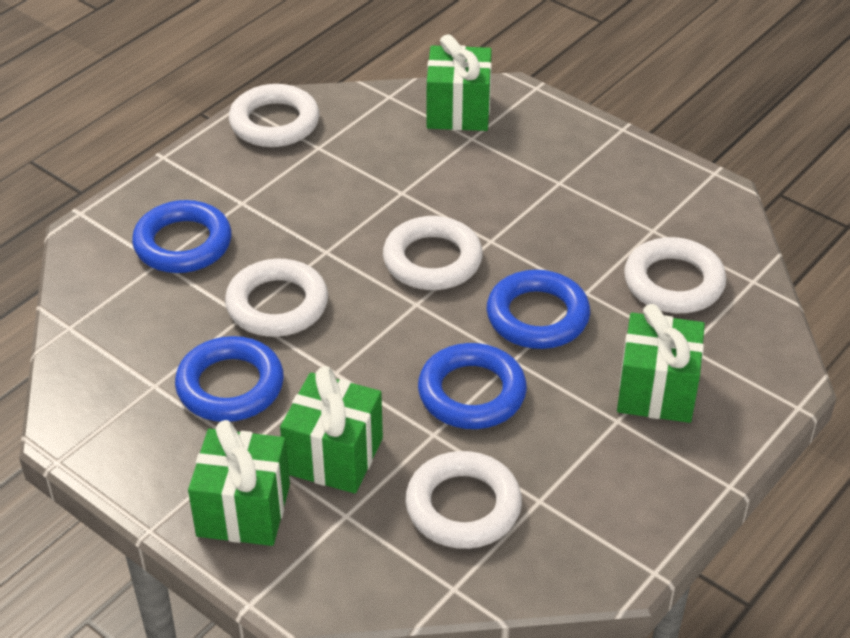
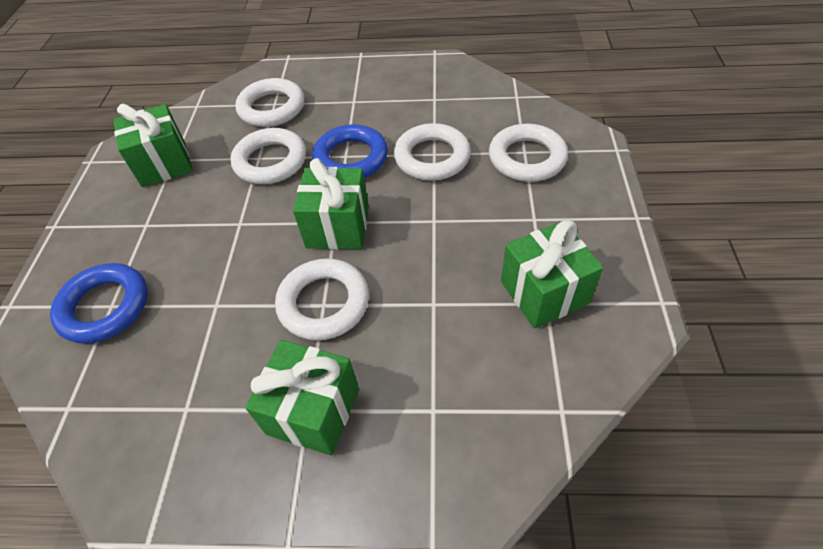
blue ring: 4 -> 2

